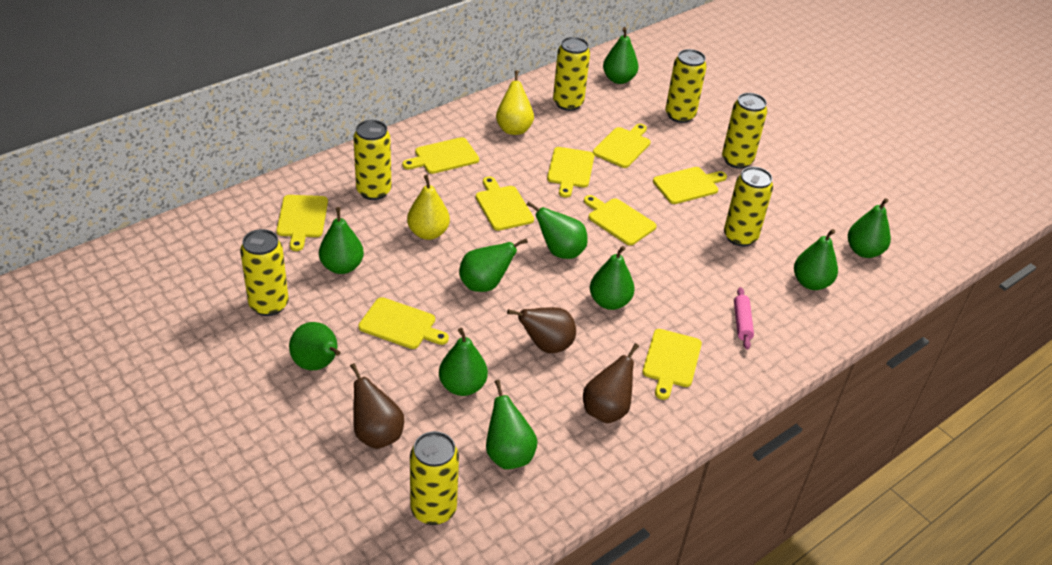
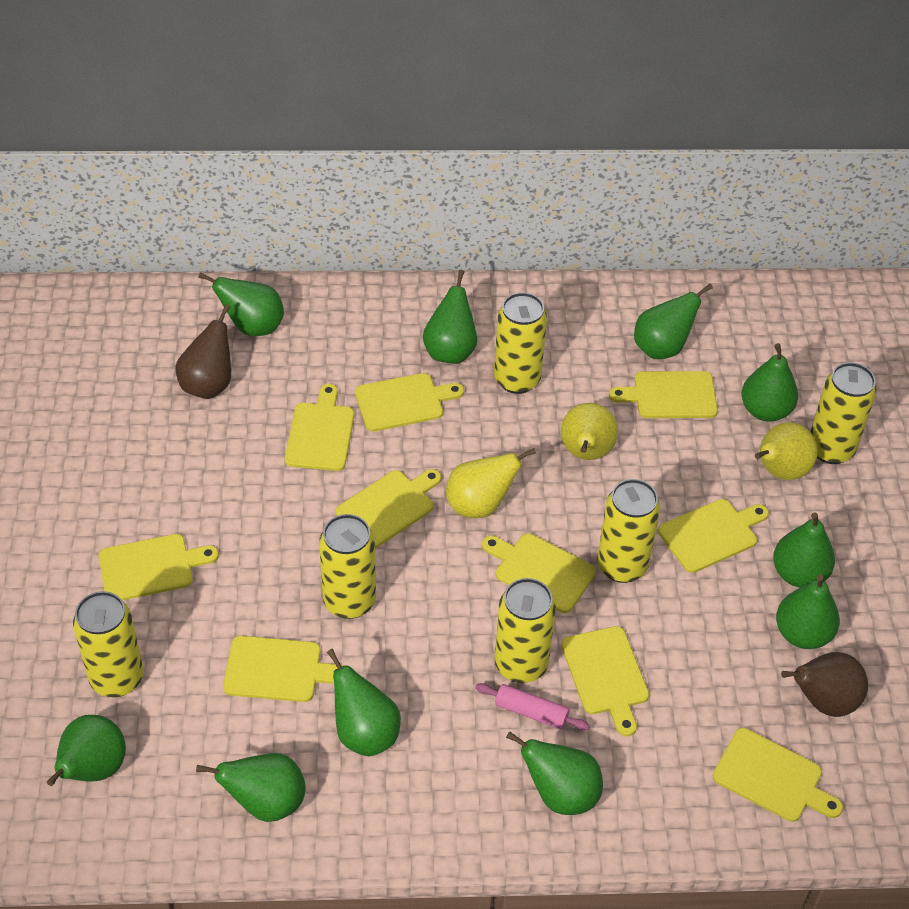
brown pear: 3 -> 2
yellow can: 7 -> 6
yellow cutting board: 9 -> 10
yellow pear: 2 -> 3

